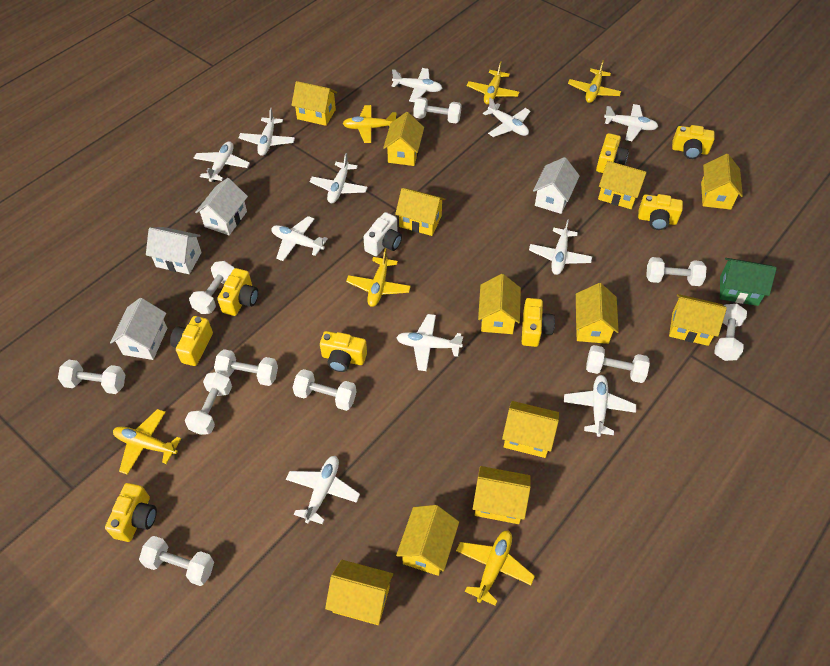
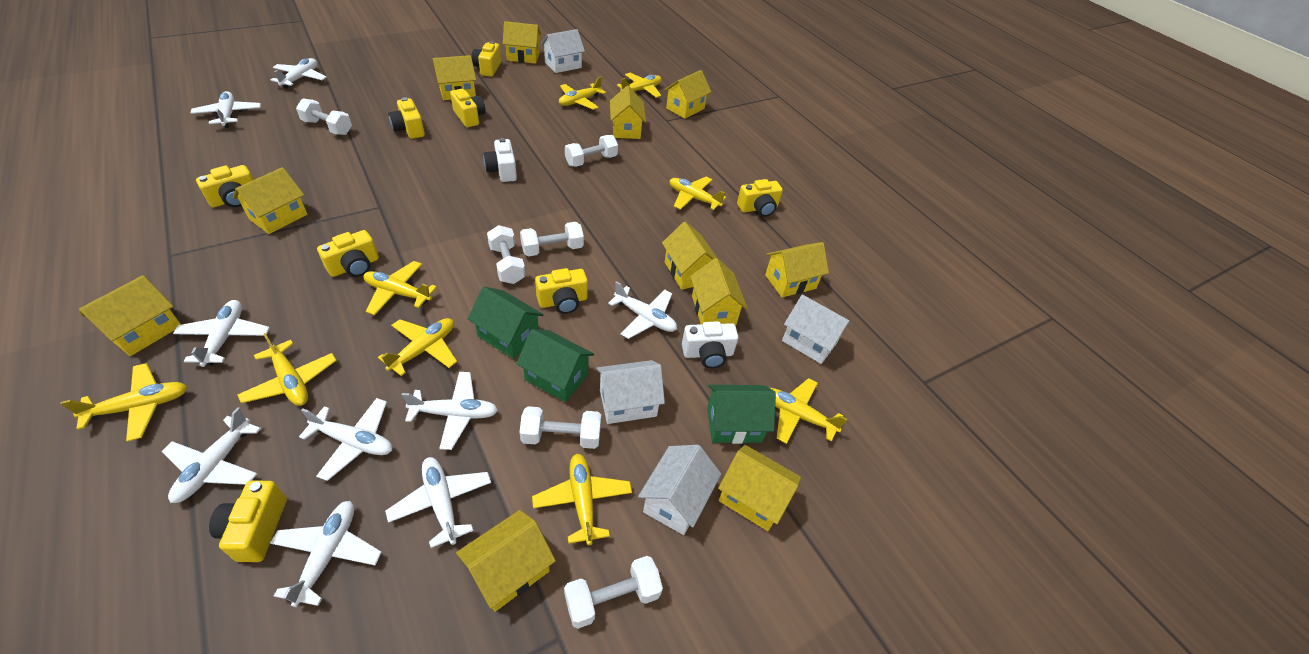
green house: 1 -> 3
white camera: 1 -> 2
white dumbbell: 10 -> 6
white plane: 11 -> 9
yellow house: 12 -> 11
yellow plane: 6 -> 9

